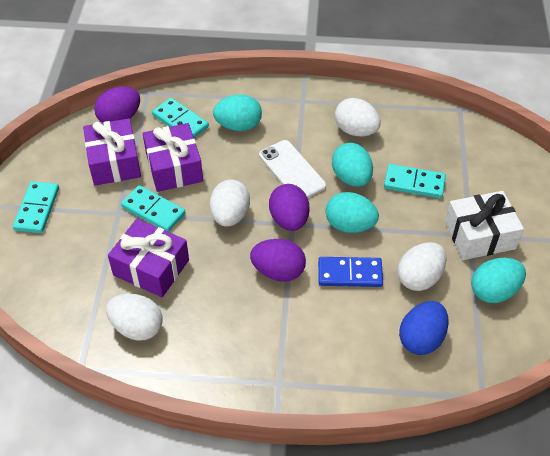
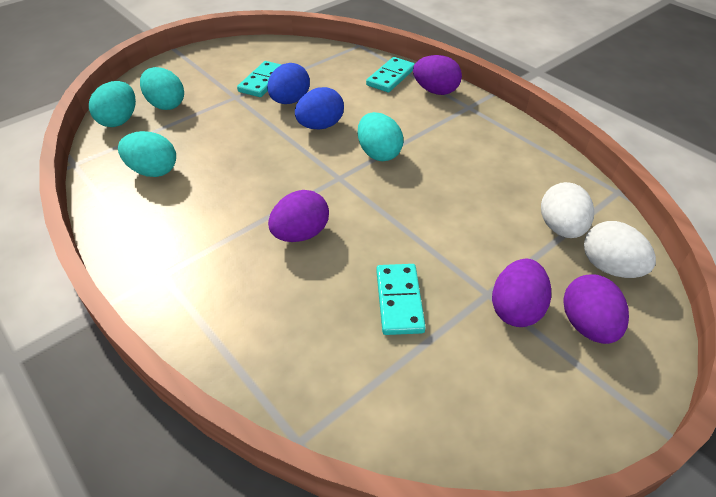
blue domino: 1 -> 0
blue egg: 1 -> 2
purple egg: 3 -> 4
purple gift: 3 -> 0
turquoise domino: 4 -> 3
white egg: 4 -> 2
white gift: 1 -> 0
white phone: 1 -> 0

